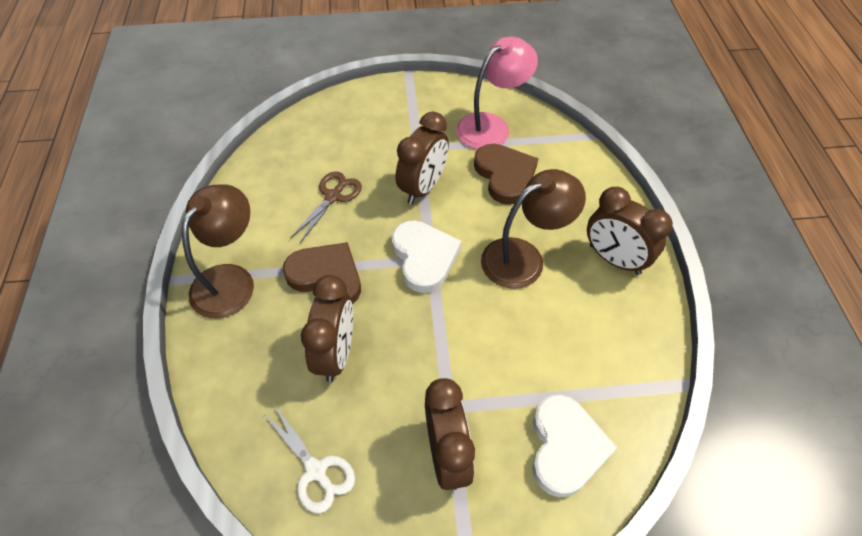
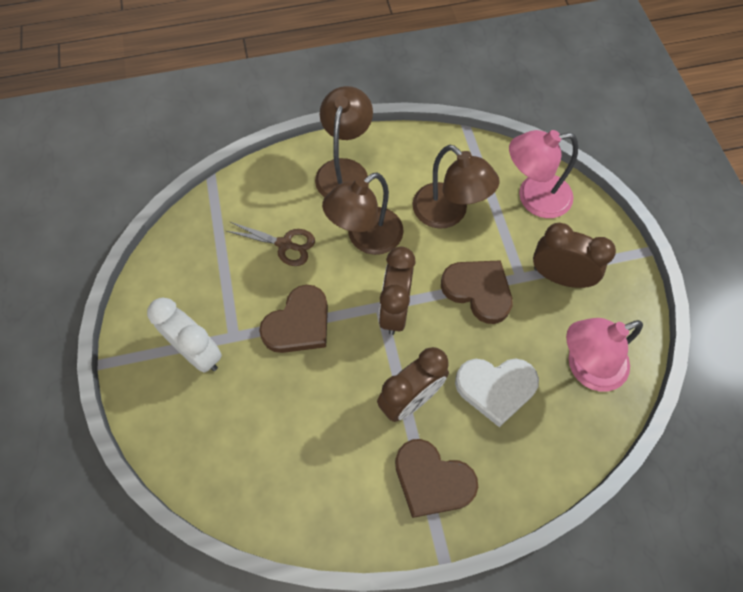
brown clock: 4 -> 3
brown heart: 2 -> 3
brown lamp: 2 -> 3
pink lamp: 1 -> 2
white clock: 0 -> 1
white heart: 2 -> 1
white scissors: 1 -> 0

